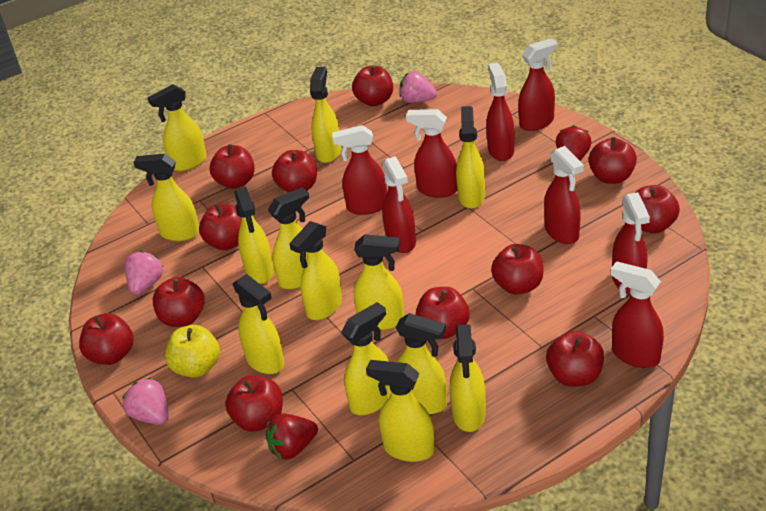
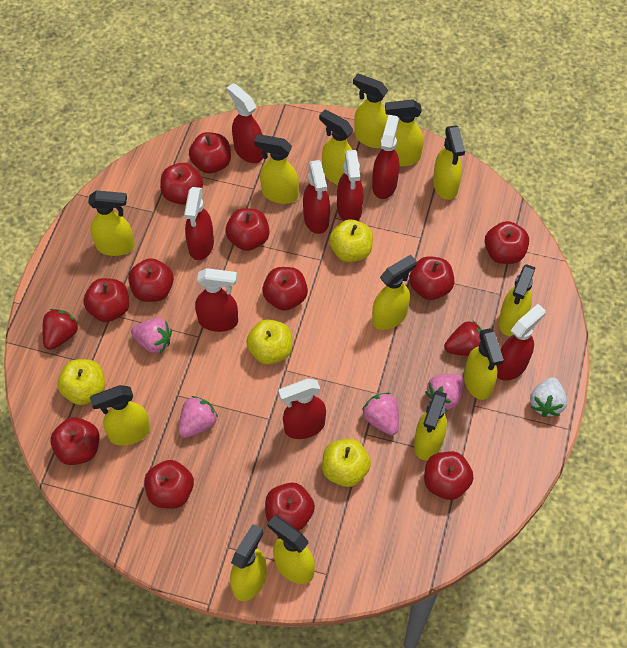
pink strawberry: 3 -> 4
white strawberry: 0 -> 1
yellow apple: 1 -> 4

